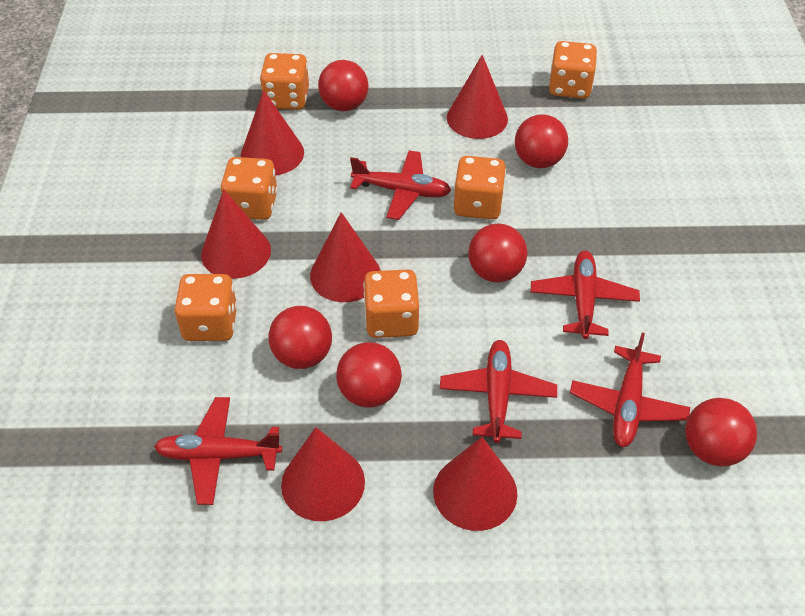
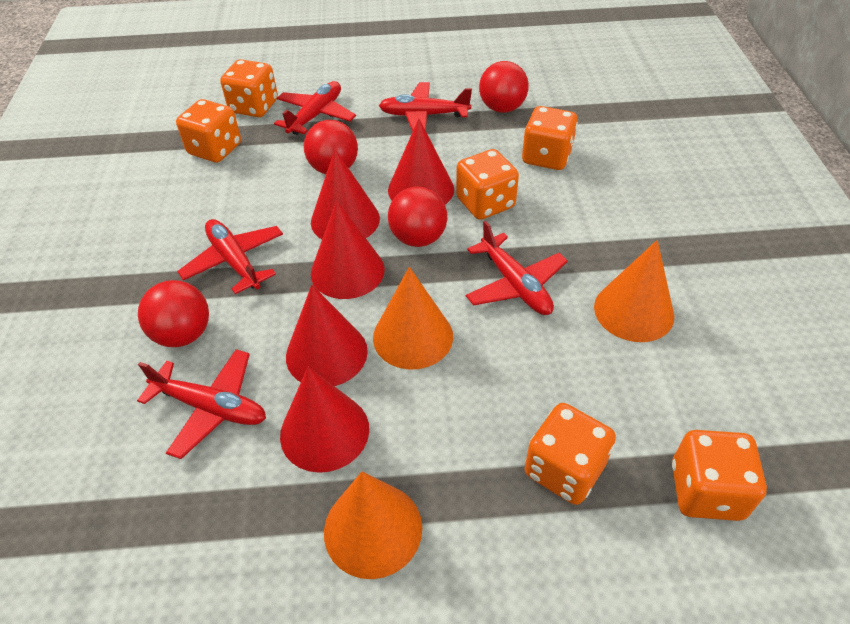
orange cone: 0 -> 3
red ball: 6 -> 4
red cone: 6 -> 5

